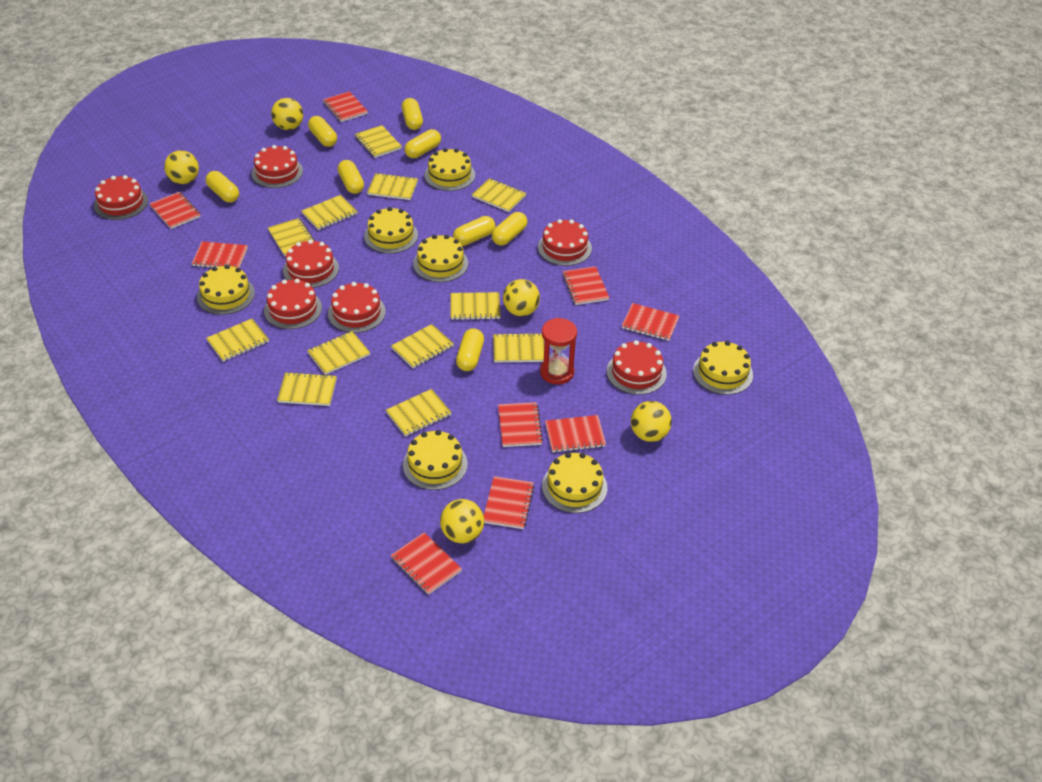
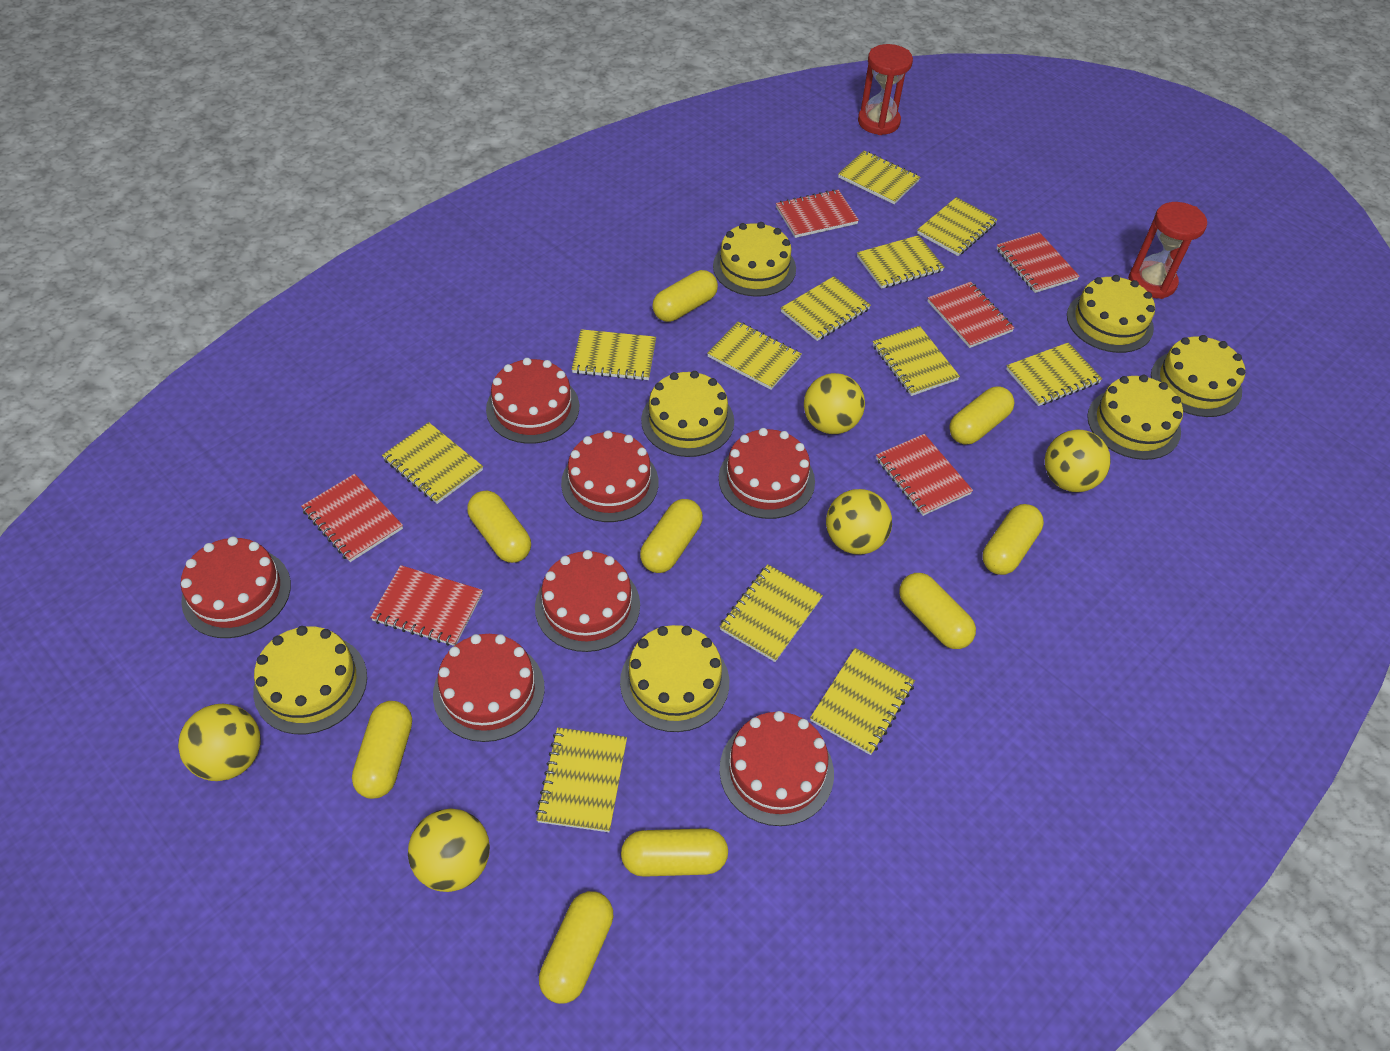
red hourglass: 1 -> 2
red notebook: 9 -> 6
yellow capsule: 8 -> 9

